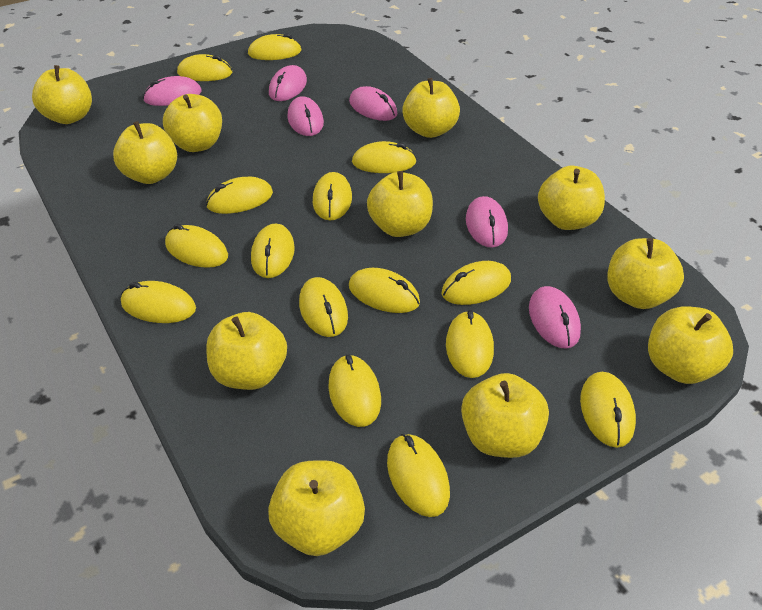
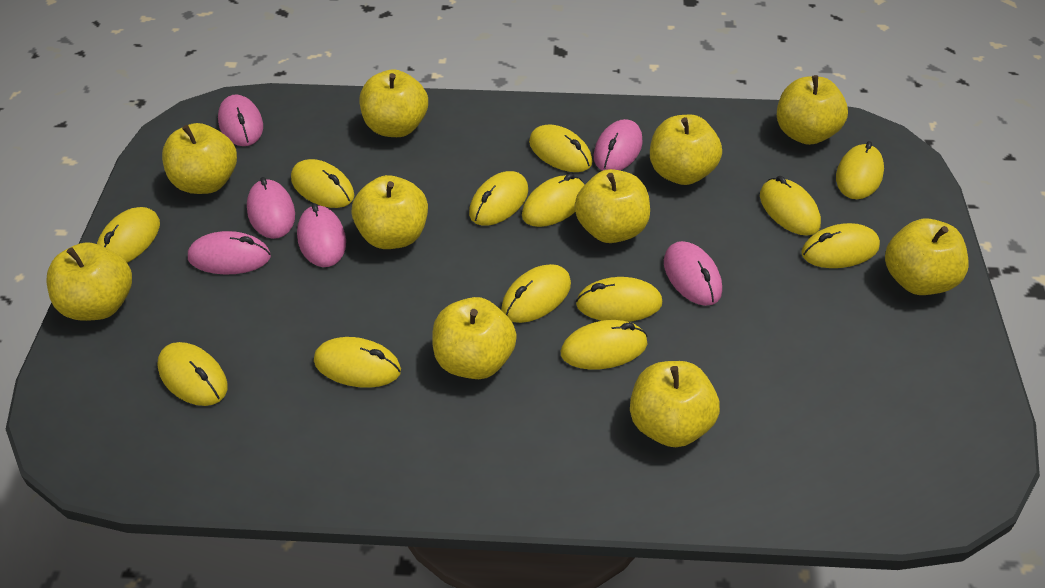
yellow apple: 11 -> 10
yellow mouse: 15 -> 13

